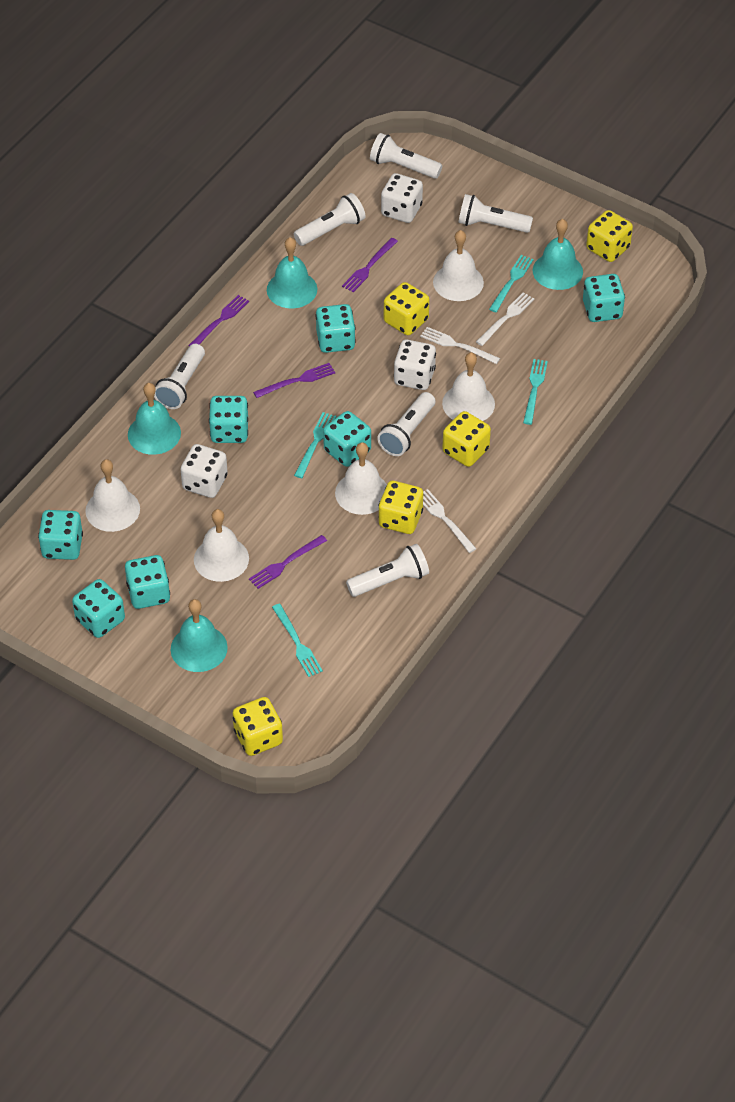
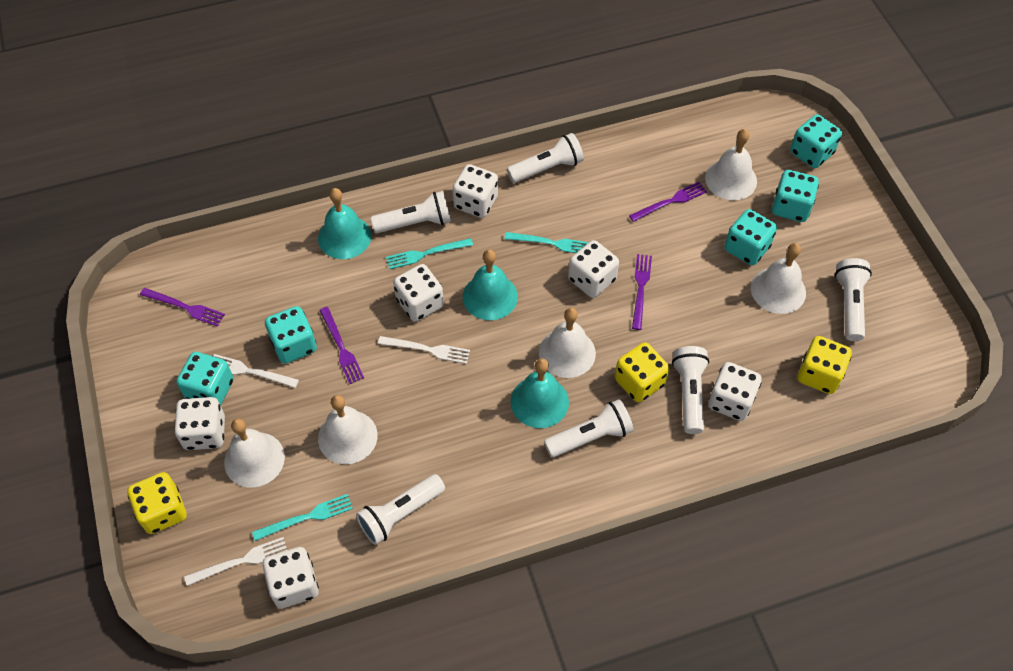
turquoise bell: 4 -> 3
turquoise dice: 7 -> 5
turquoise fork: 4 -> 3
white dice: 3 -> 6
yellow dice: 5 -> 3

